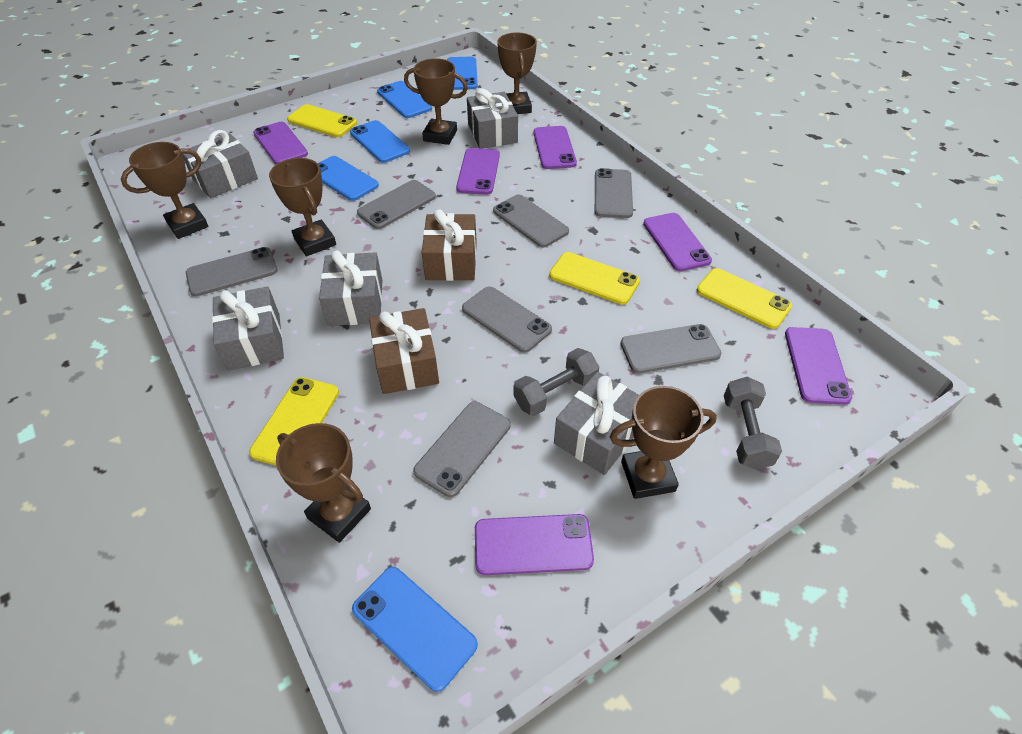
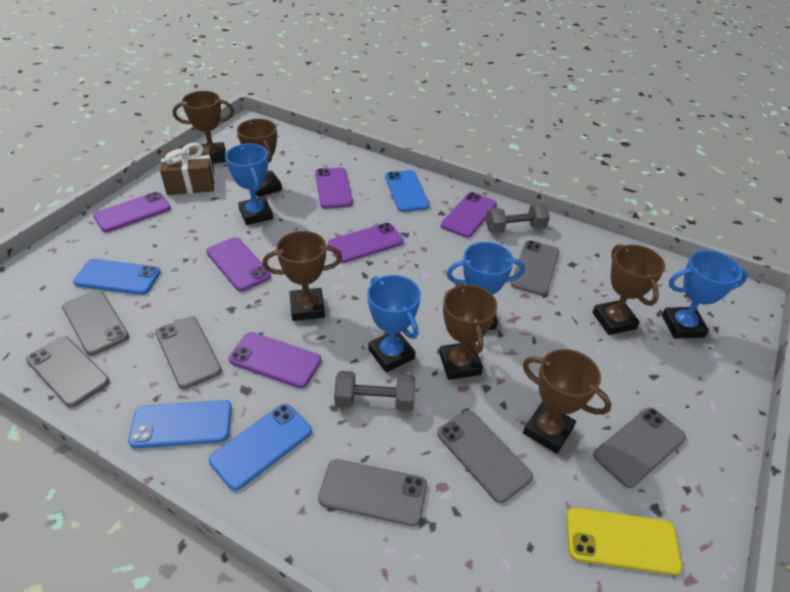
blue phone: 5 -> 4
blue trophy: 0 -> 4
brown gift: 2 -> 1
grey gift: 5 -> 0
yellow phone: 4 -> 1

